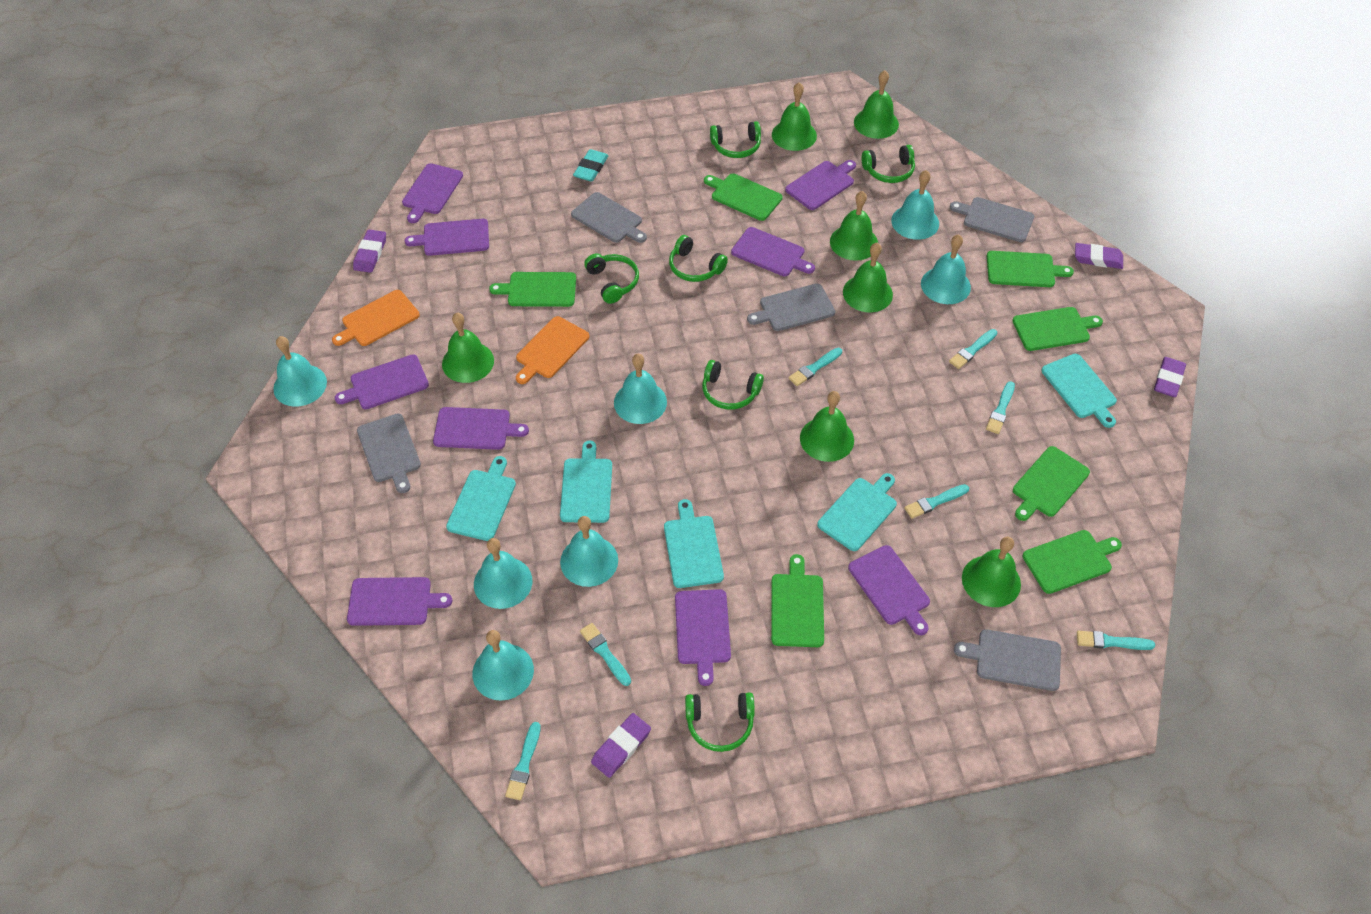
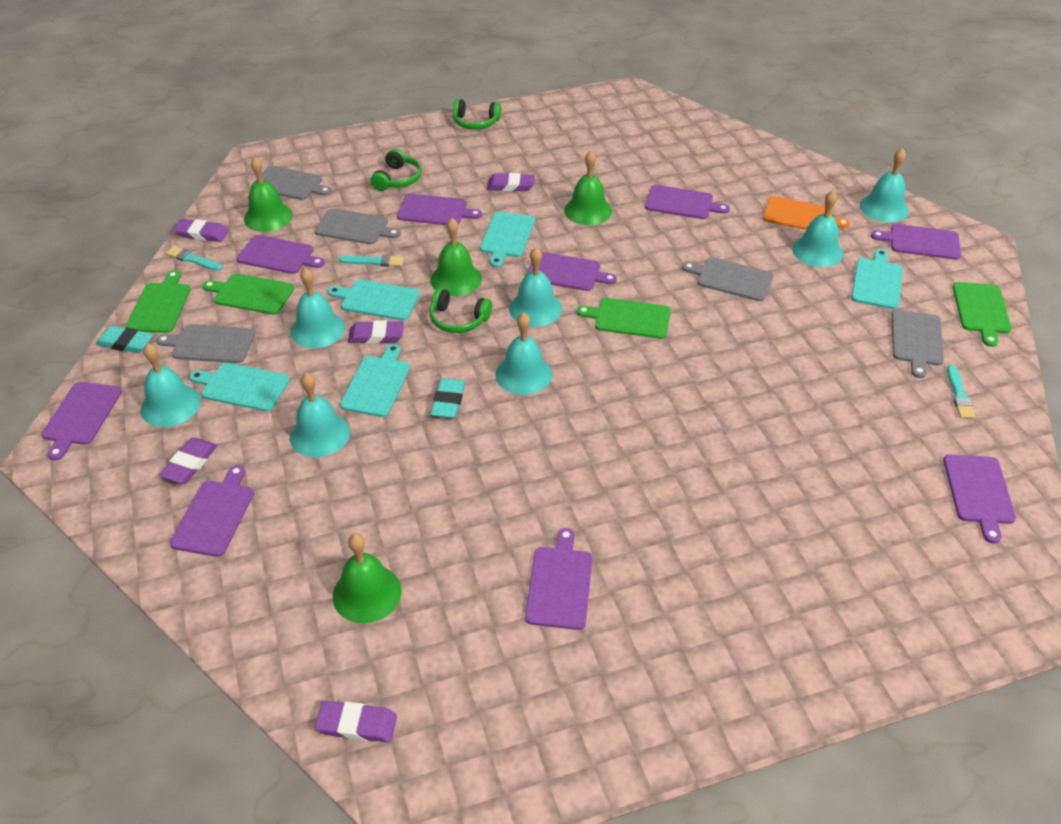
green bell: 7 -> 4
green cutting board: 7 -> 4
green headphones: 6 -> 3
orange cutting board: 2 -> 1
purple eraser: 4 -> 5
turquoise brush: 7 -> 3
turquoise eraser: 1 -> 2

